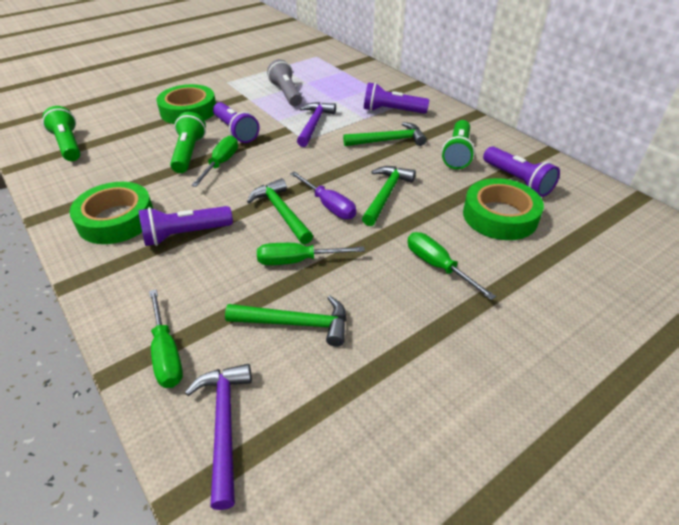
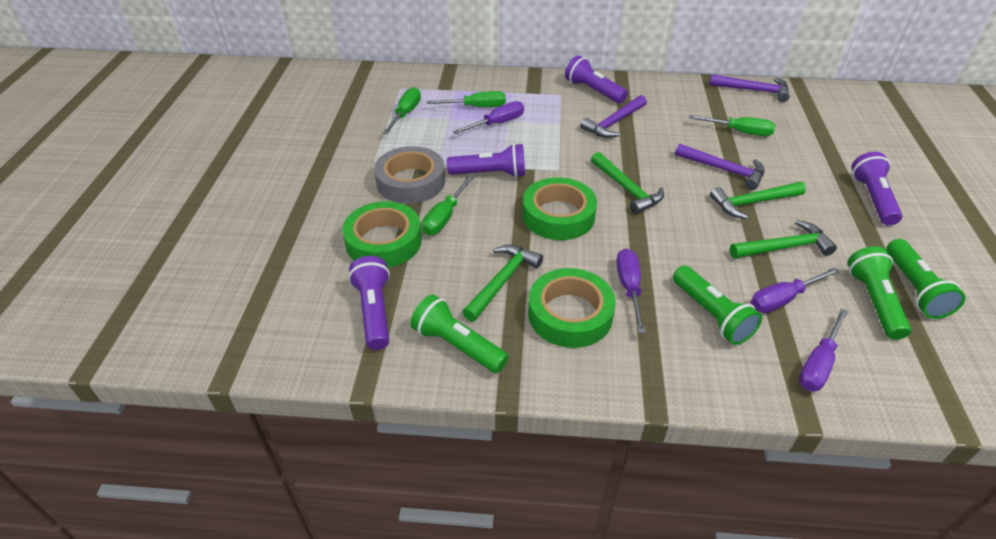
green flashlight: 3 -> 4
grey flashlight: 1 -> 0
grey tape: 0 -> 1
purple hammer: 2 -> 3
purple screwdriver: 1 -> 4

